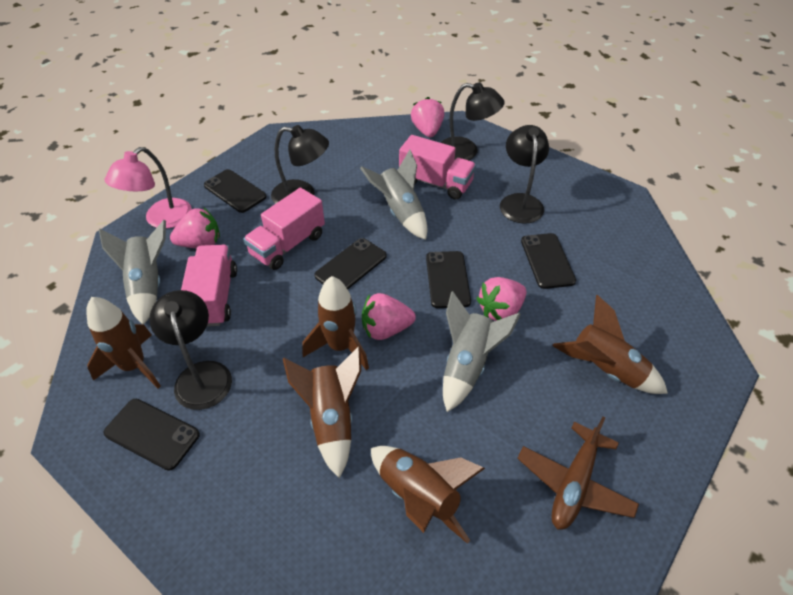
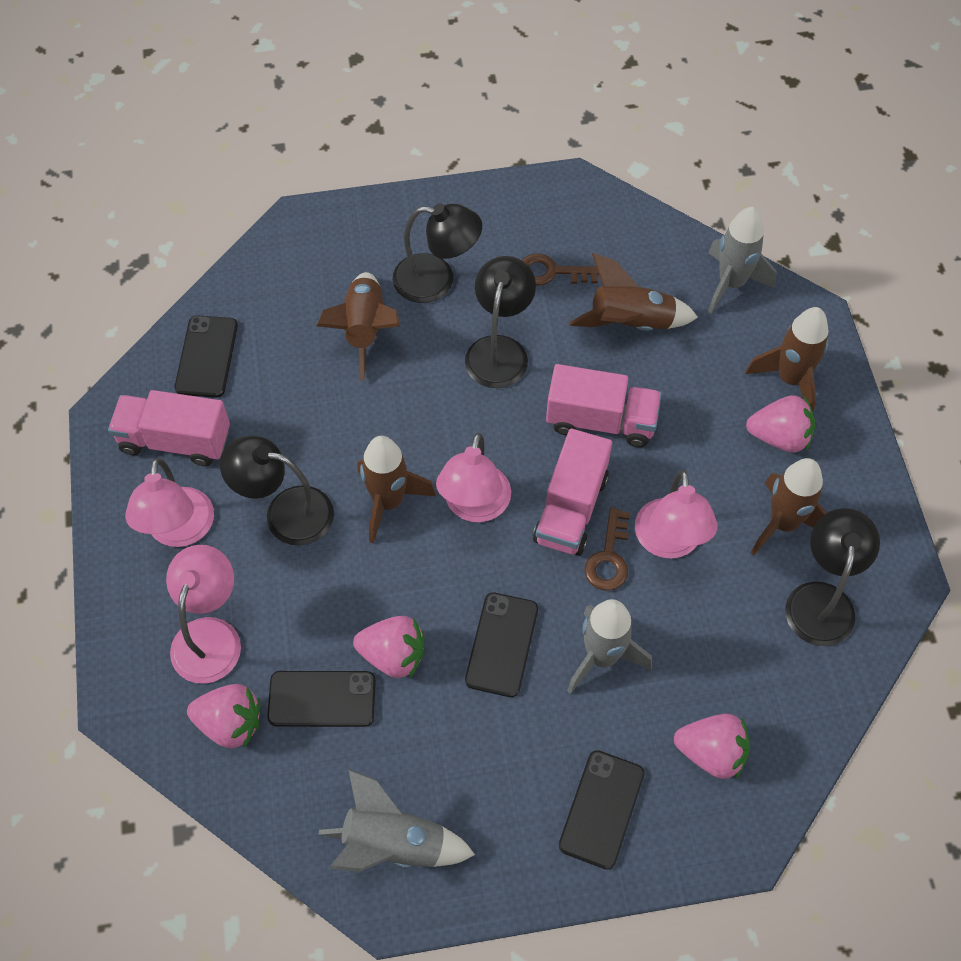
black phone: 5 -> 4
brown key: 0 -> 2
brown plane: 1 -> 0
pink lamp: 1 -> 4

